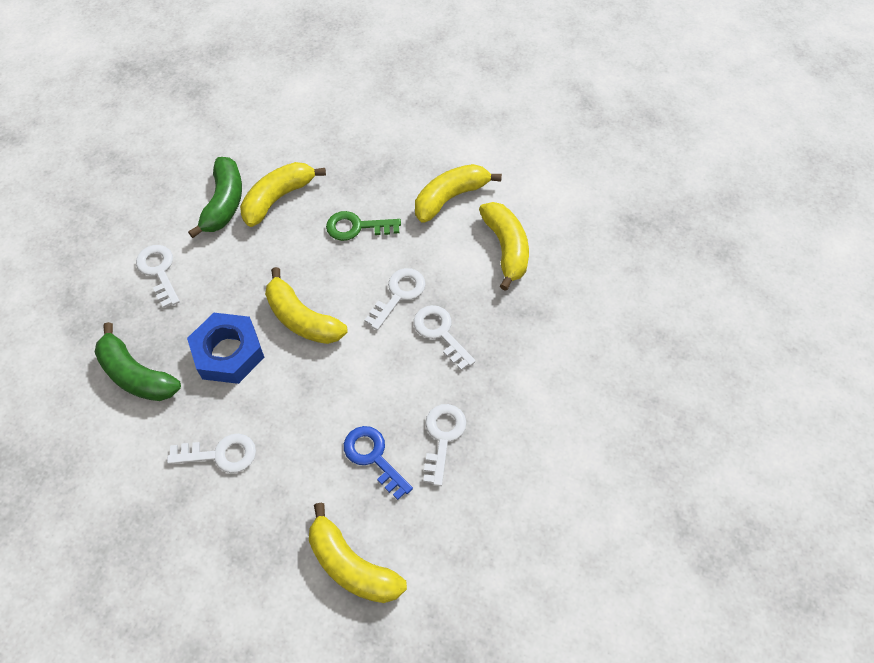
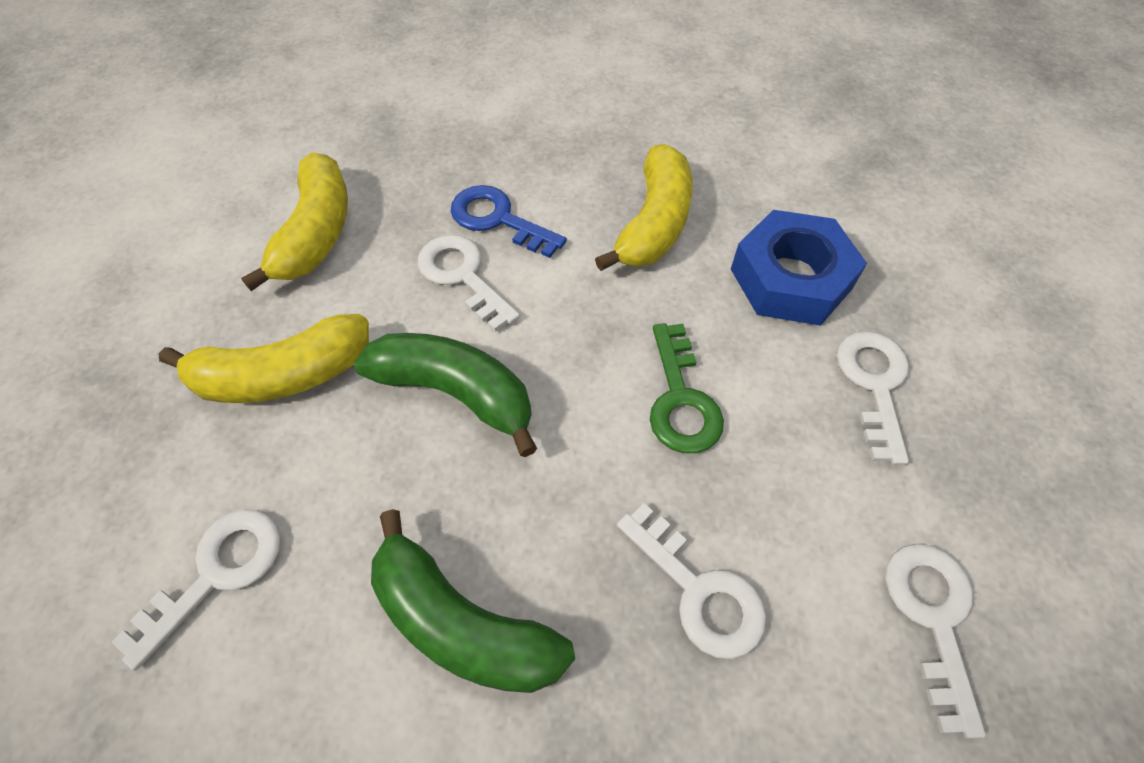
yellow banana: 5 -> 3

